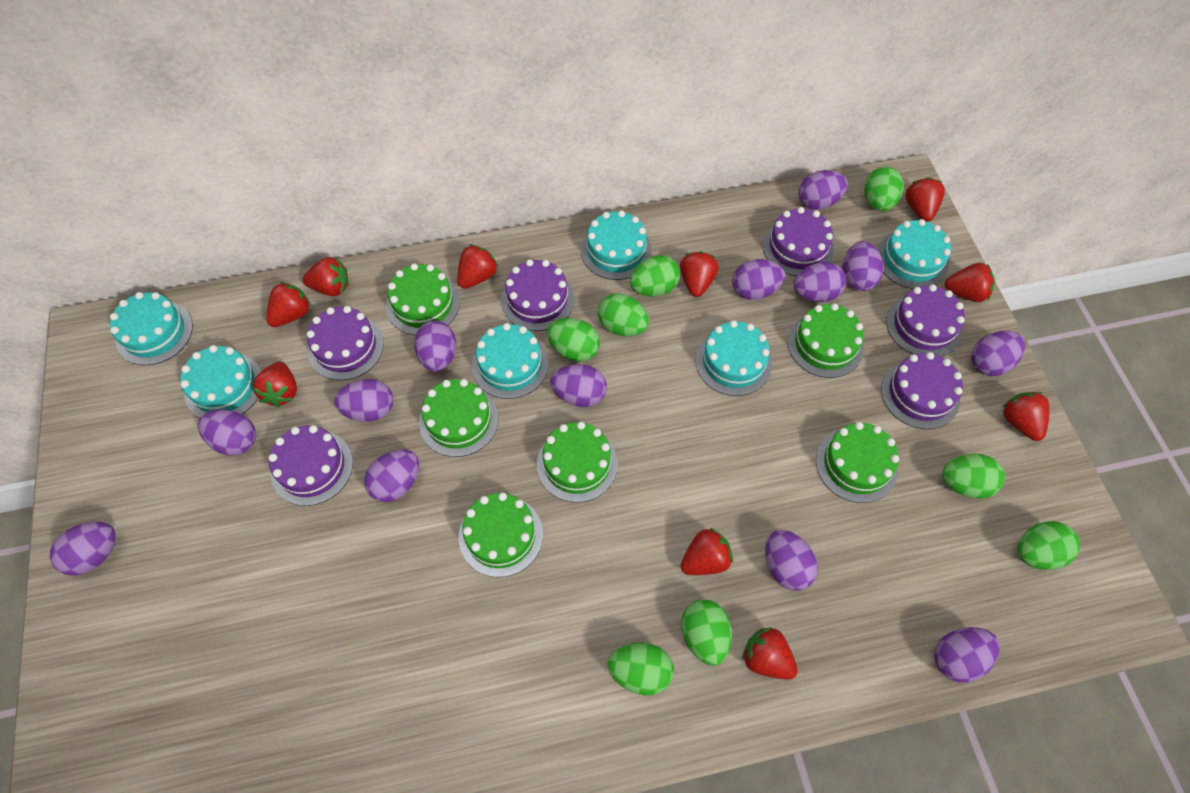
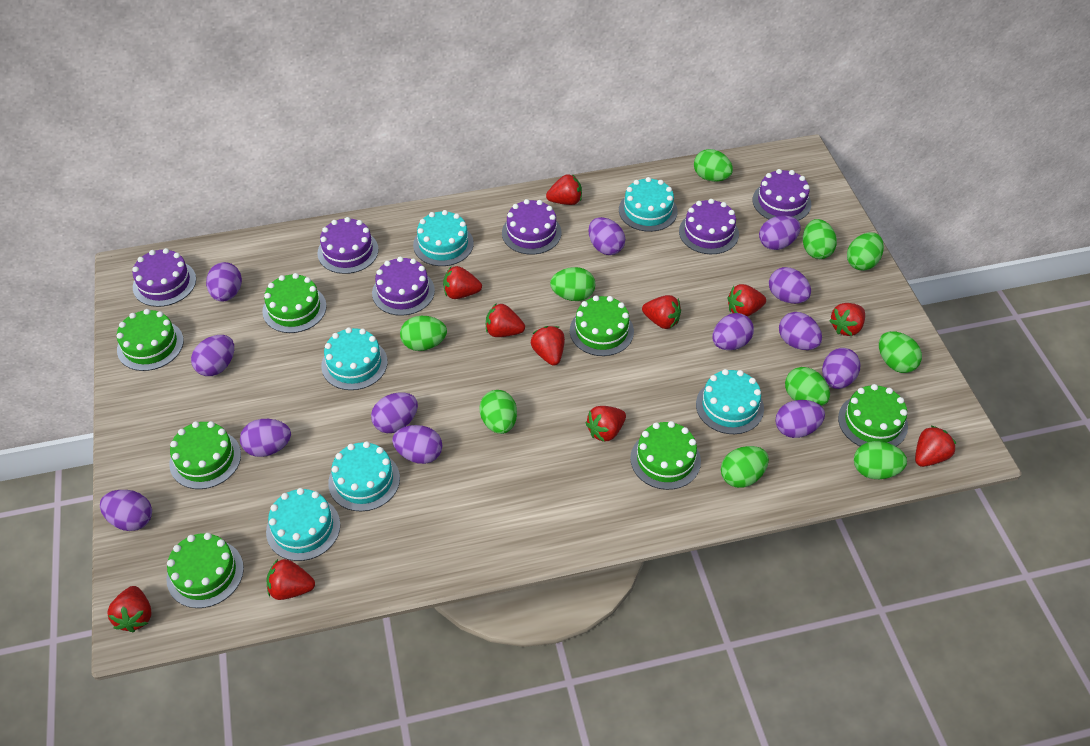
green cake: 6 -> 7
green egg: 8 -> 10
red strawberry: 10 -> 11

